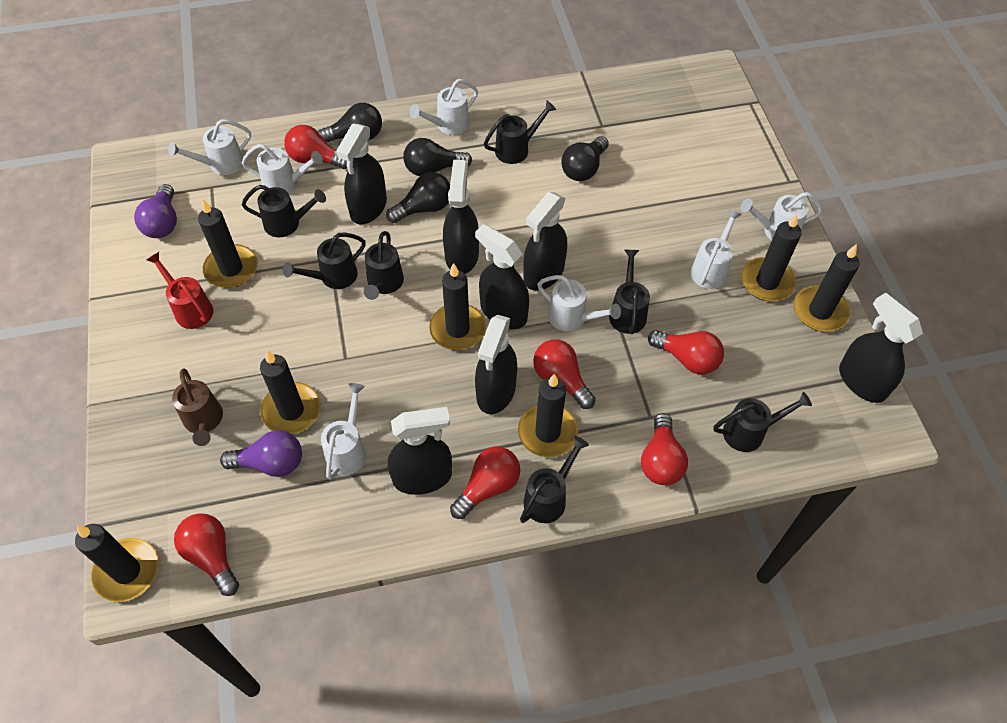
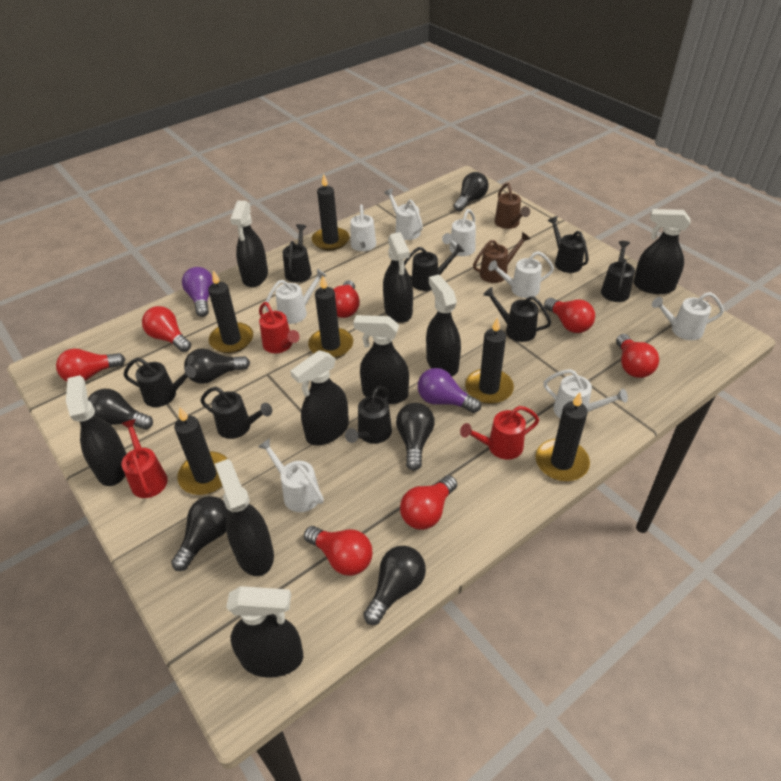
black candle: 7 -> 6
black light bulb: 4 -> 6
black spray bottle: 7 -> 9
black watering can: 7 -> 8
brown watering can: 1 -> 2
red light bulb: 6 -> 7
red watering can: 1 -> 3
white watering can: 7 -> 8

